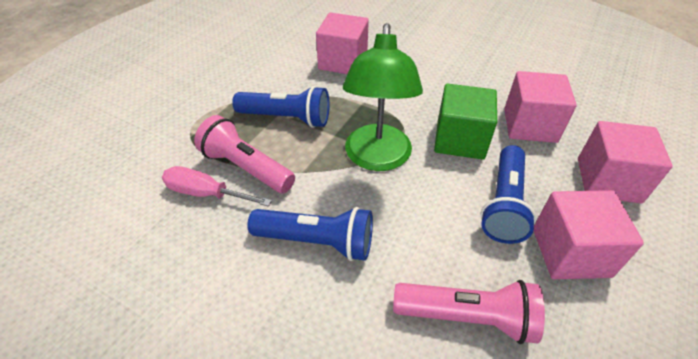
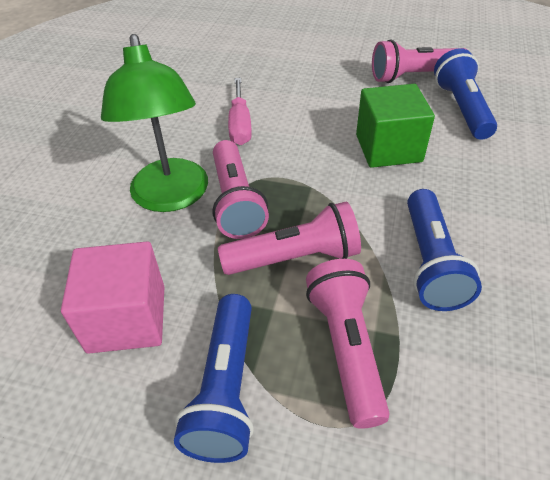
pink cube: 4 -> 1
pink flashlight: 2 -> 4

